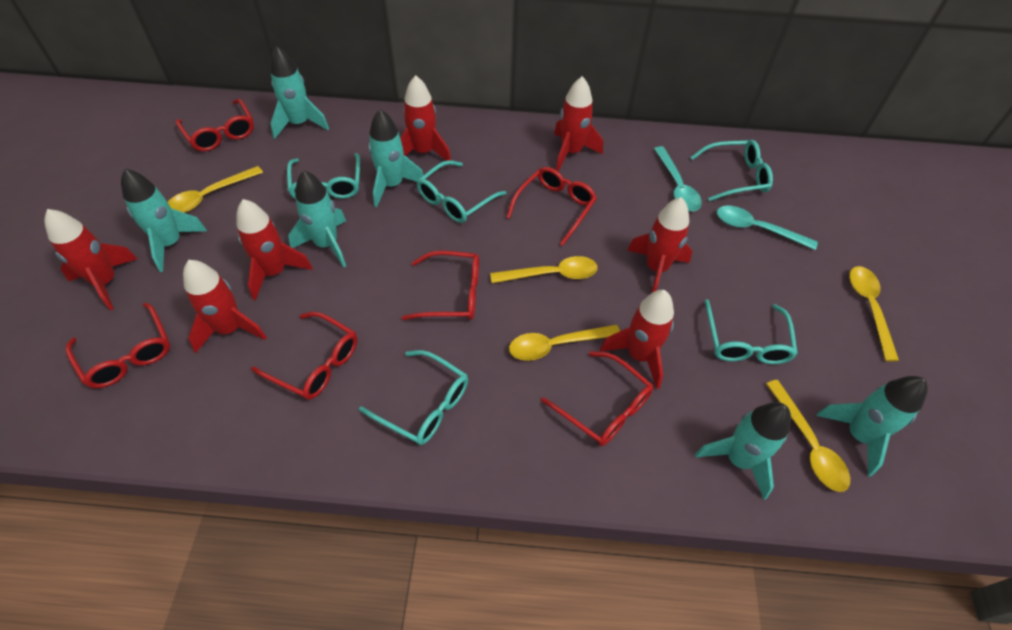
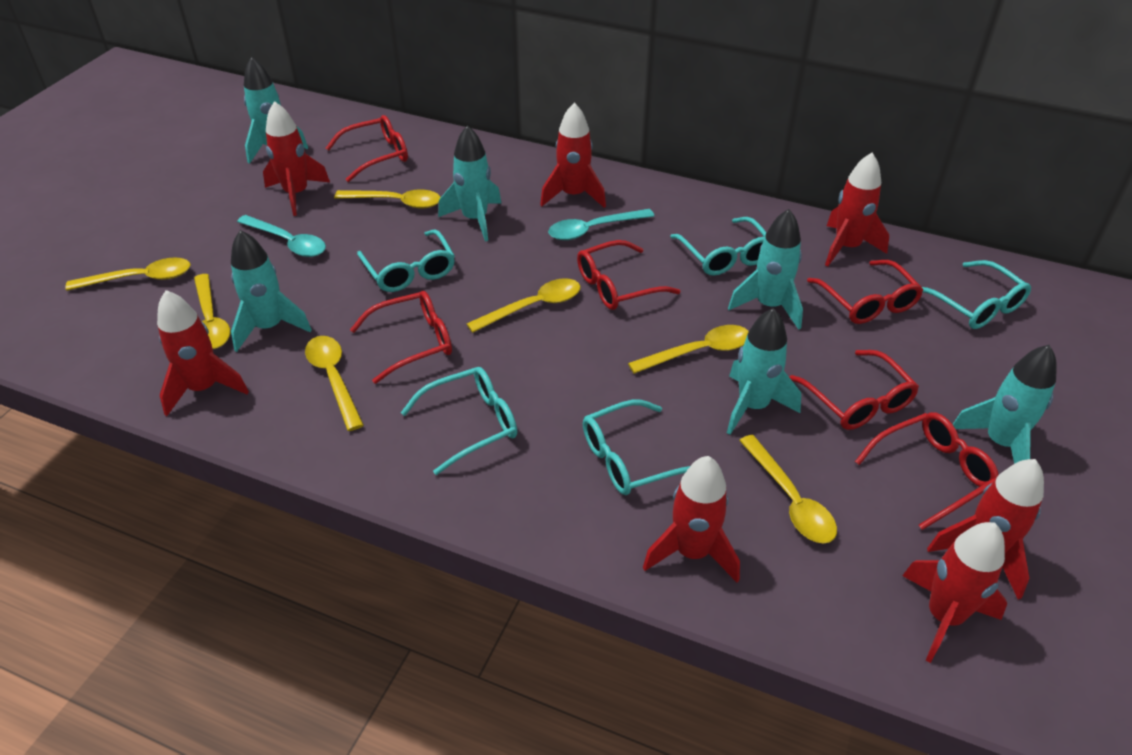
yellow spoon: 5 -> 7

